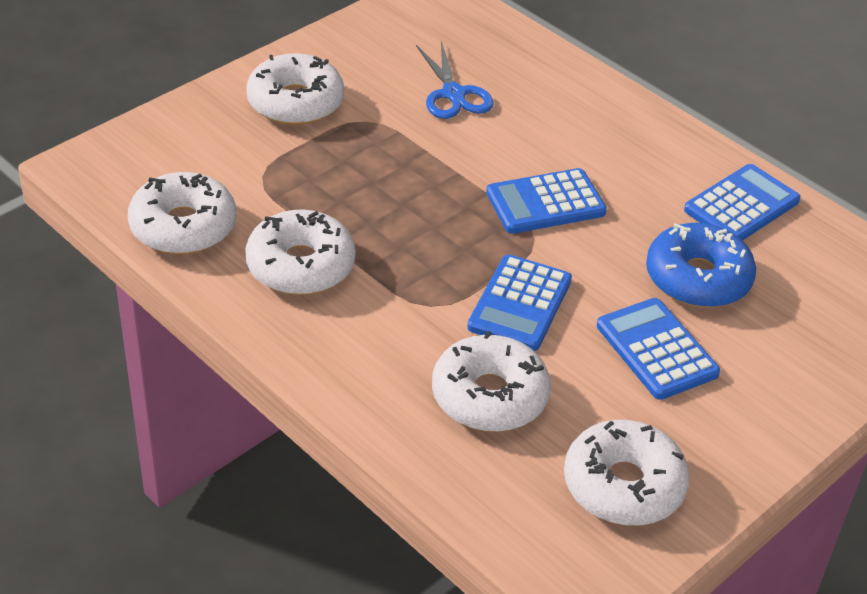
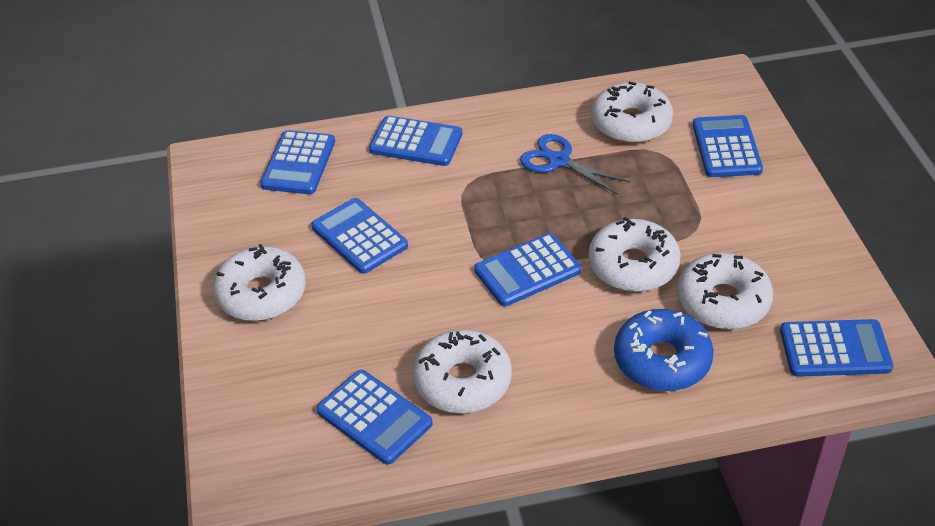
blue calculator: 4 -> 7

